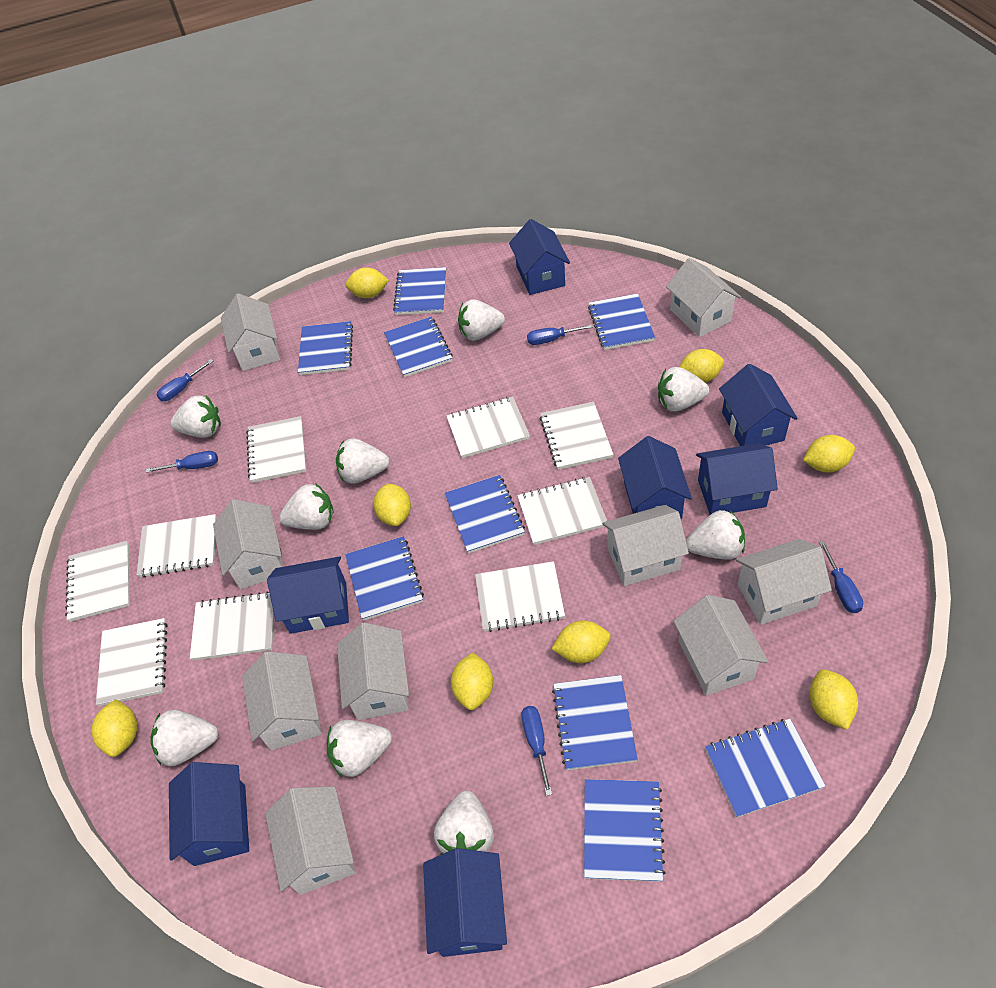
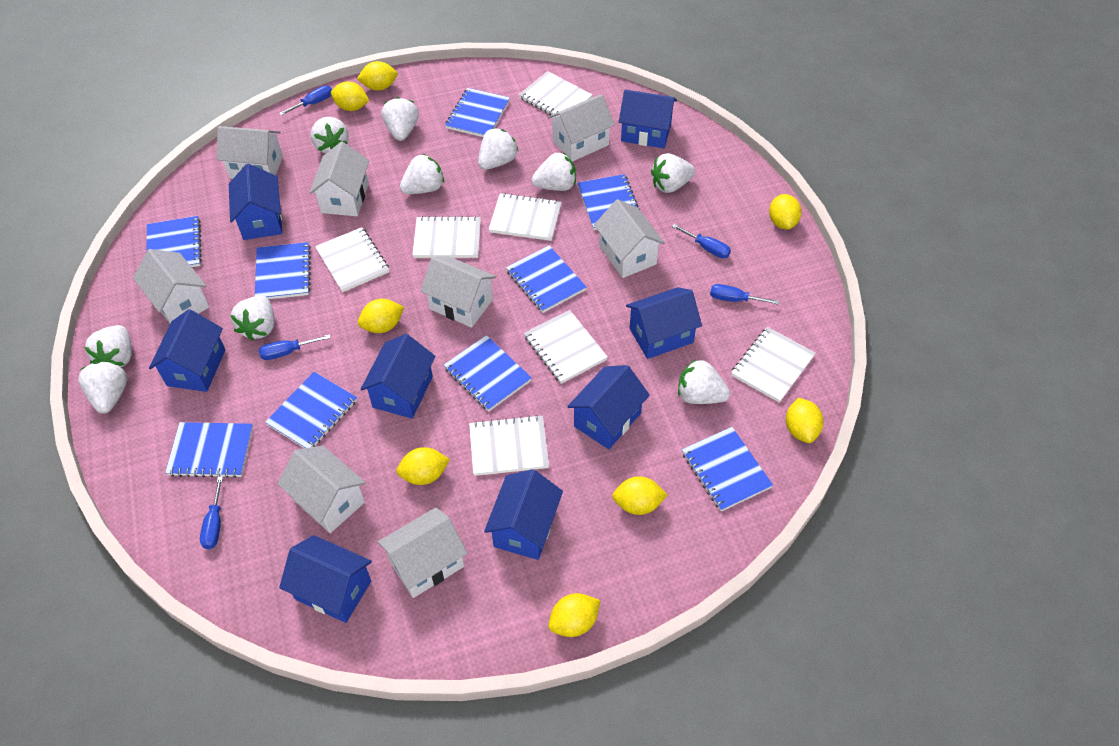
blue house: 7 -> 8
white house: 9 -> 8
white notebook: 9 -> 7
white strawberry: 9 -> 10

